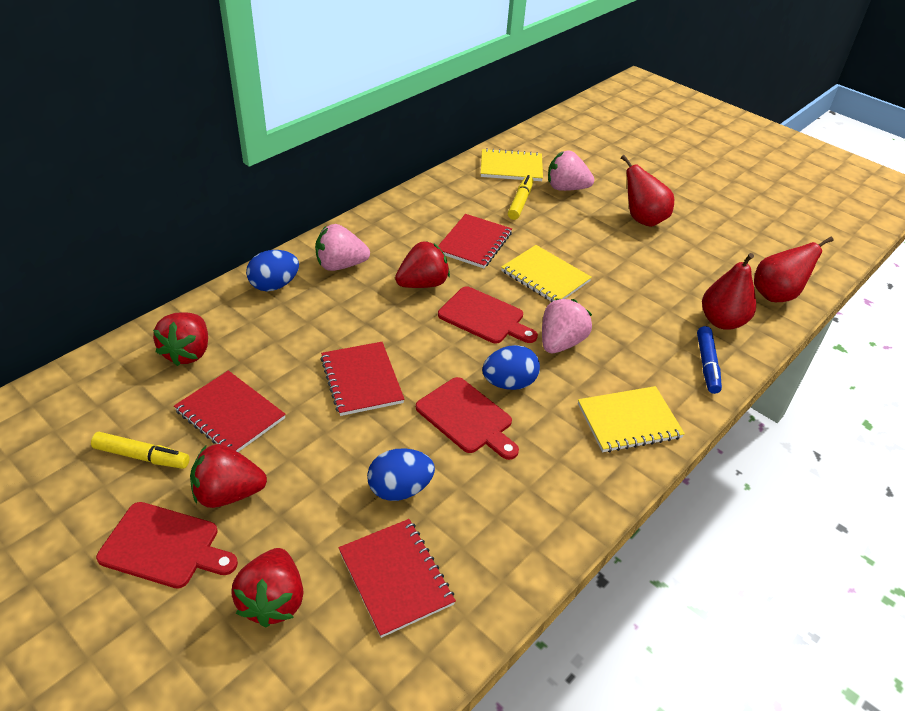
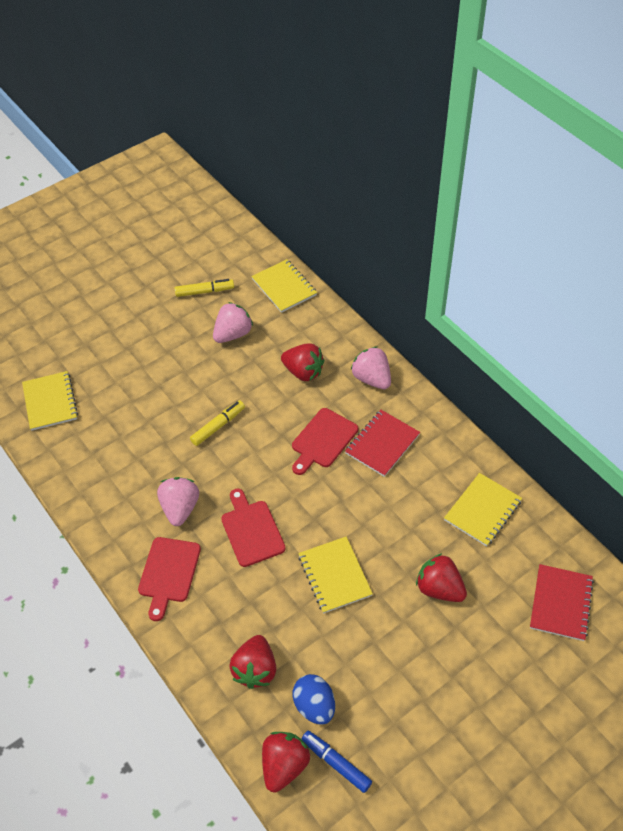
blue egg: 3 -> 1
red notebook: 4 -> 2
red pear: 3 -> 0
yellow notebook: 3 -> 4

